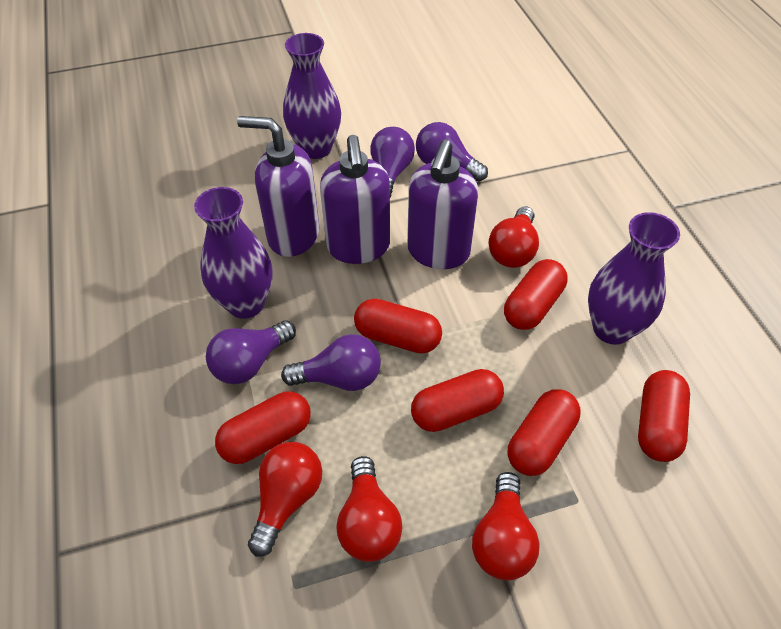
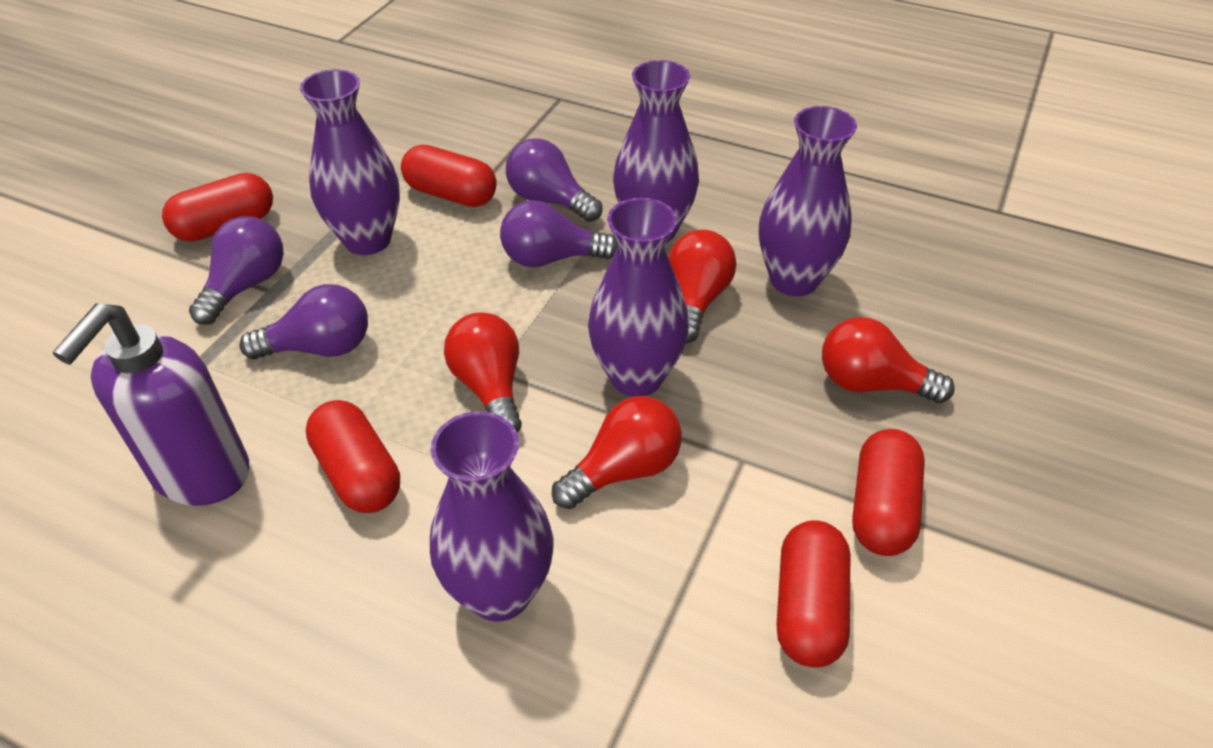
purple soap dispenser: 3 -> 1
purple vase: 3 -> 5
red capsule: 6 -> 5

